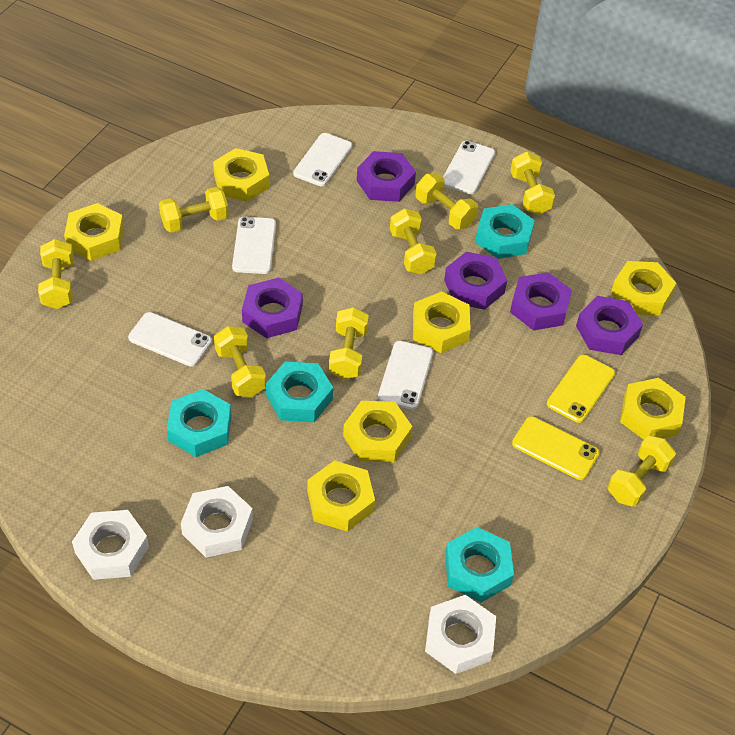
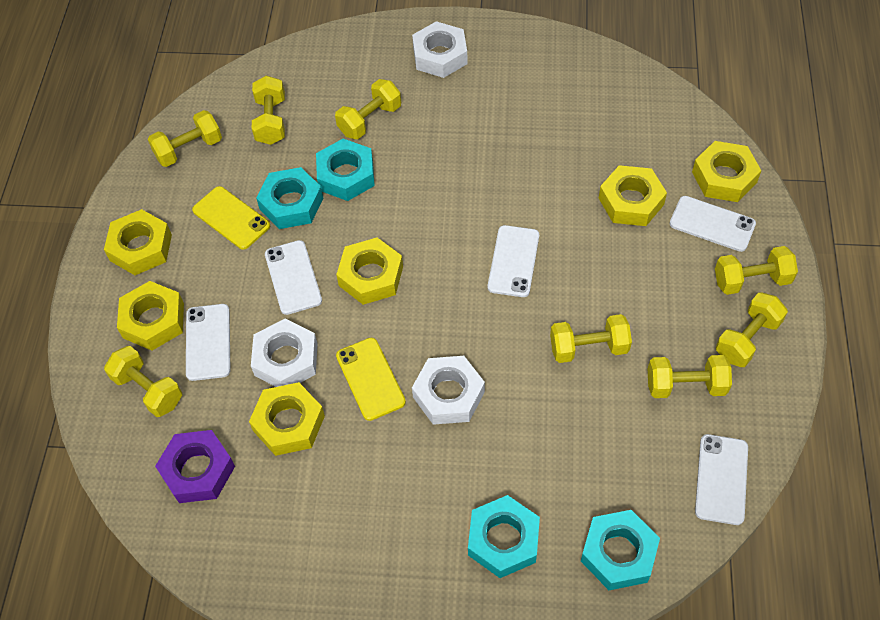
purple nut: 5 -> 1
yellow nut: 7 -> 6

